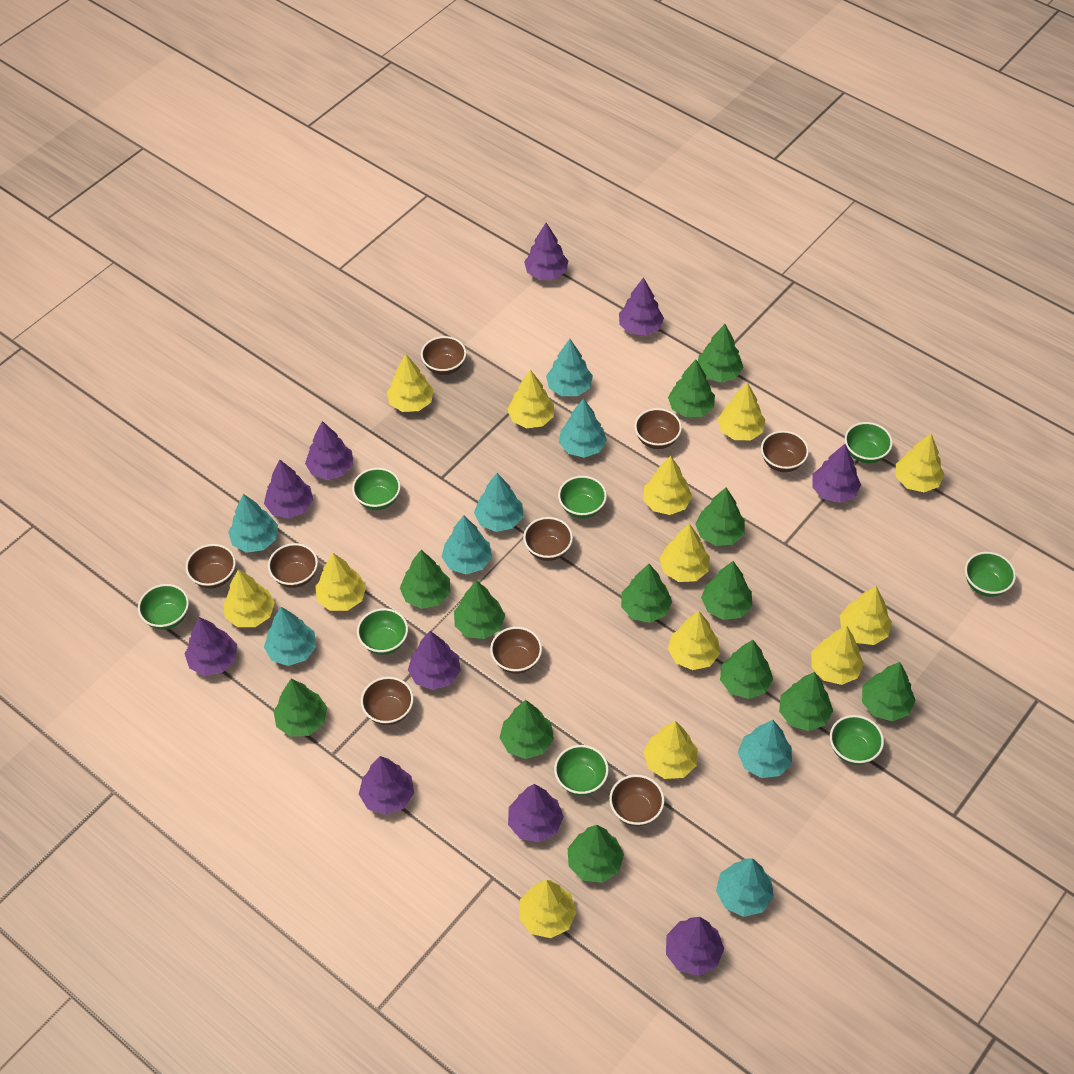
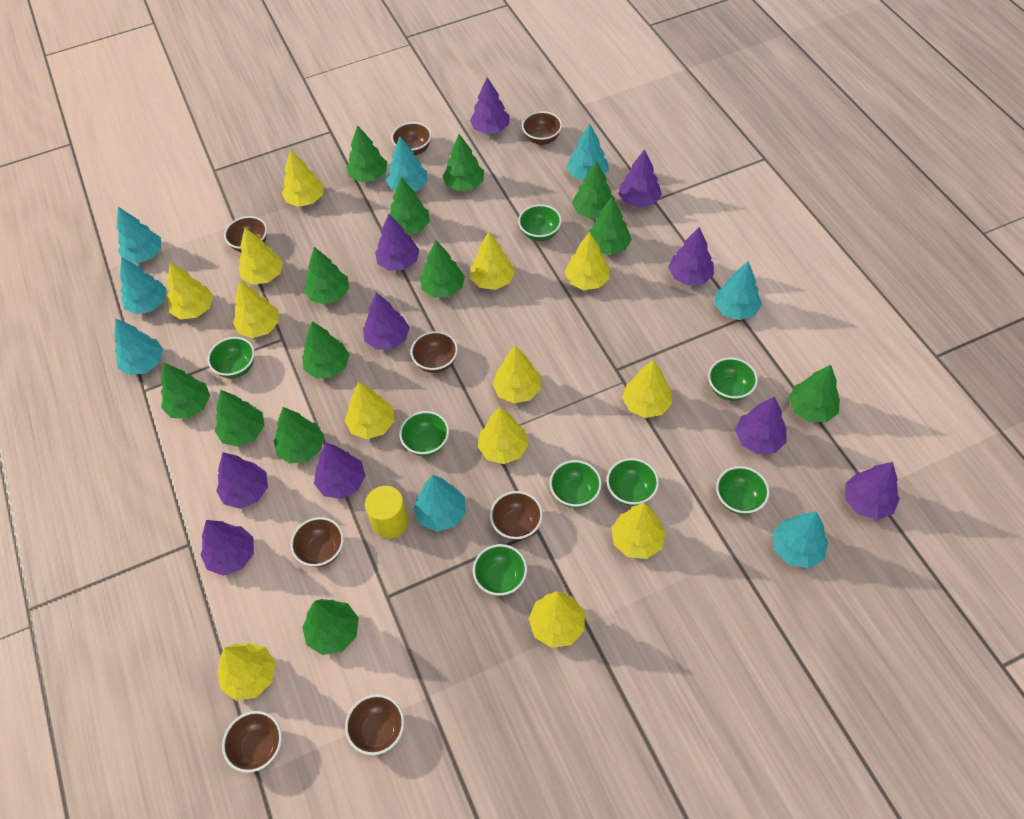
brown bowl: 9 -> 8
yellow cylinder: 0 -> 1

